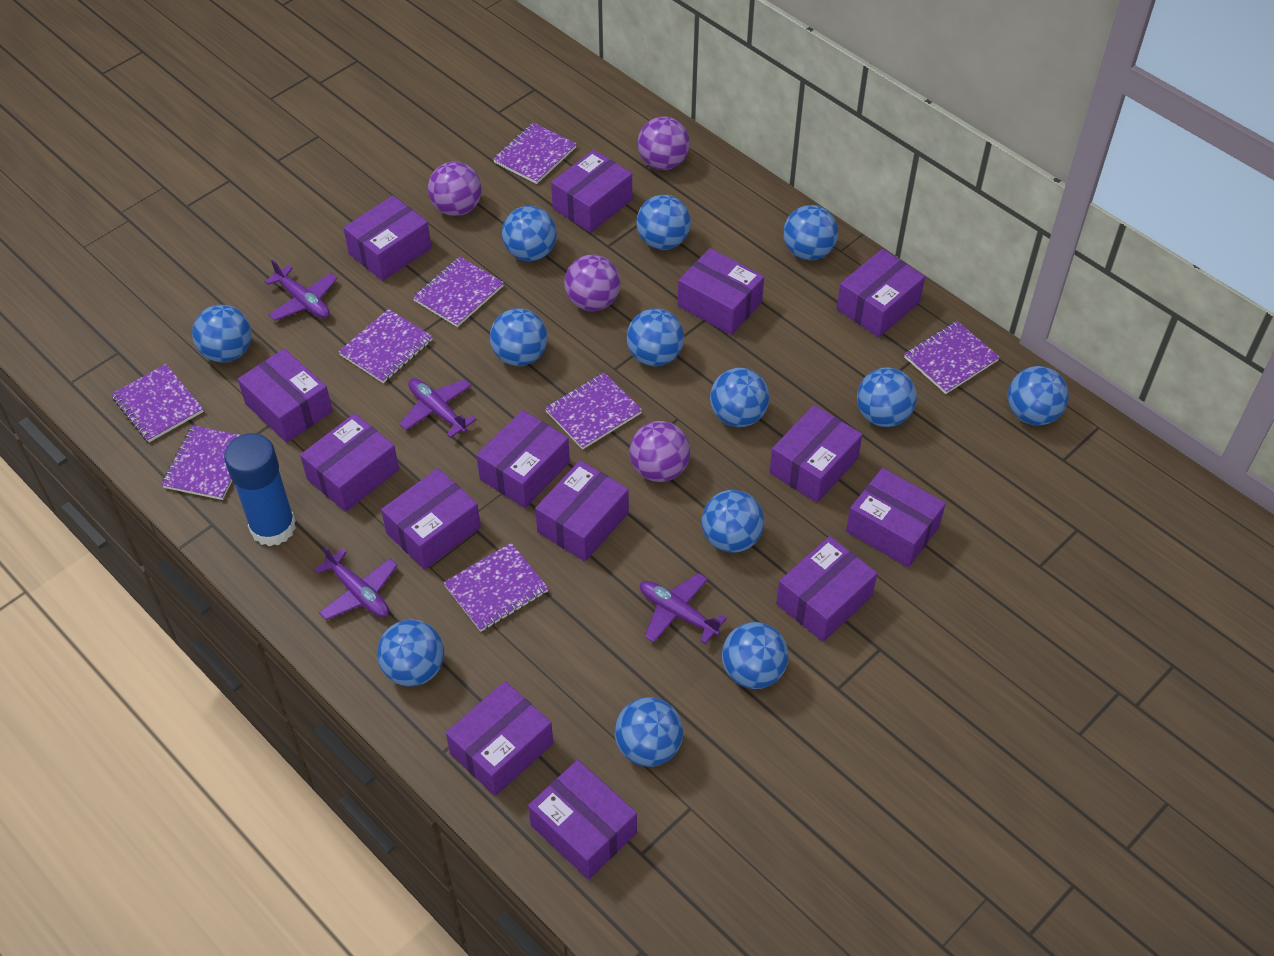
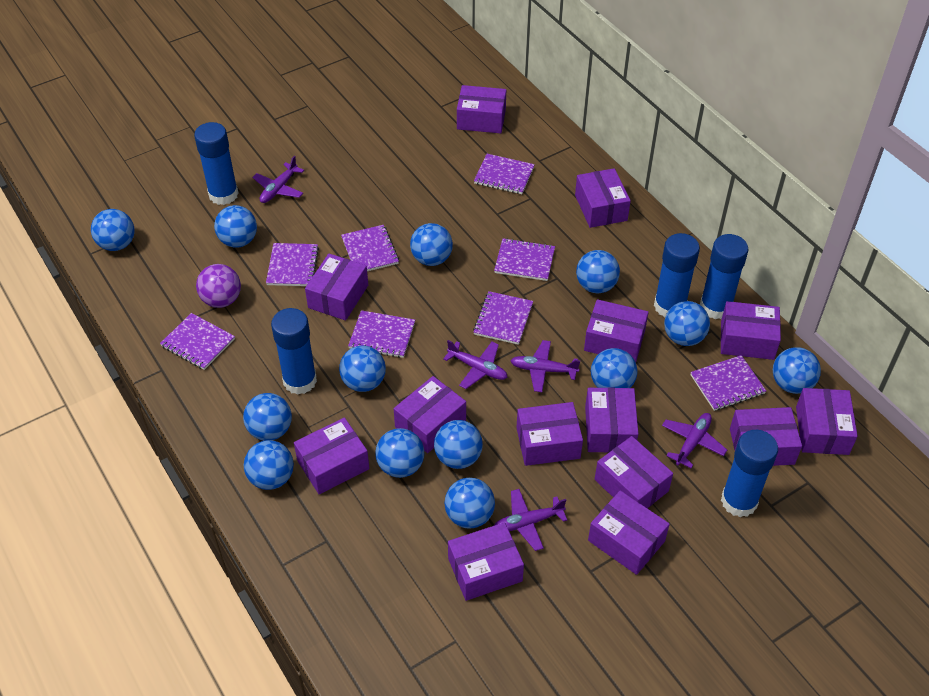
blue glue stick: 1 -> 5
purple ball: 4 -> 1
purple plane: 4 -> 5

